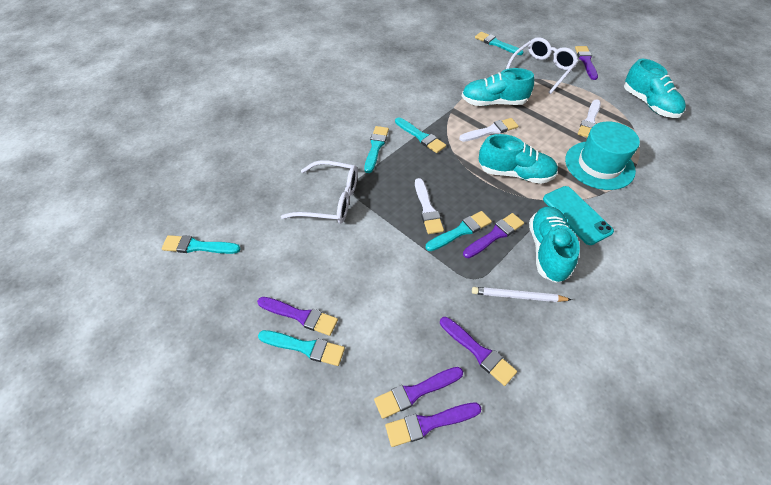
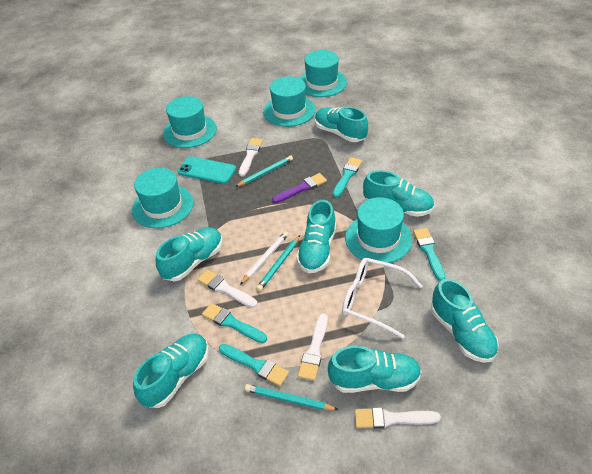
purple brush: 6 -> 1
turquoise brush: 6 -> 4
turquoise hat: 1 -> 5
turquoise pencil: 0 -> 3
turquoise shoe: 4 -> 7
white brush: 3 -> 4
white glasses: 2 -> 1

